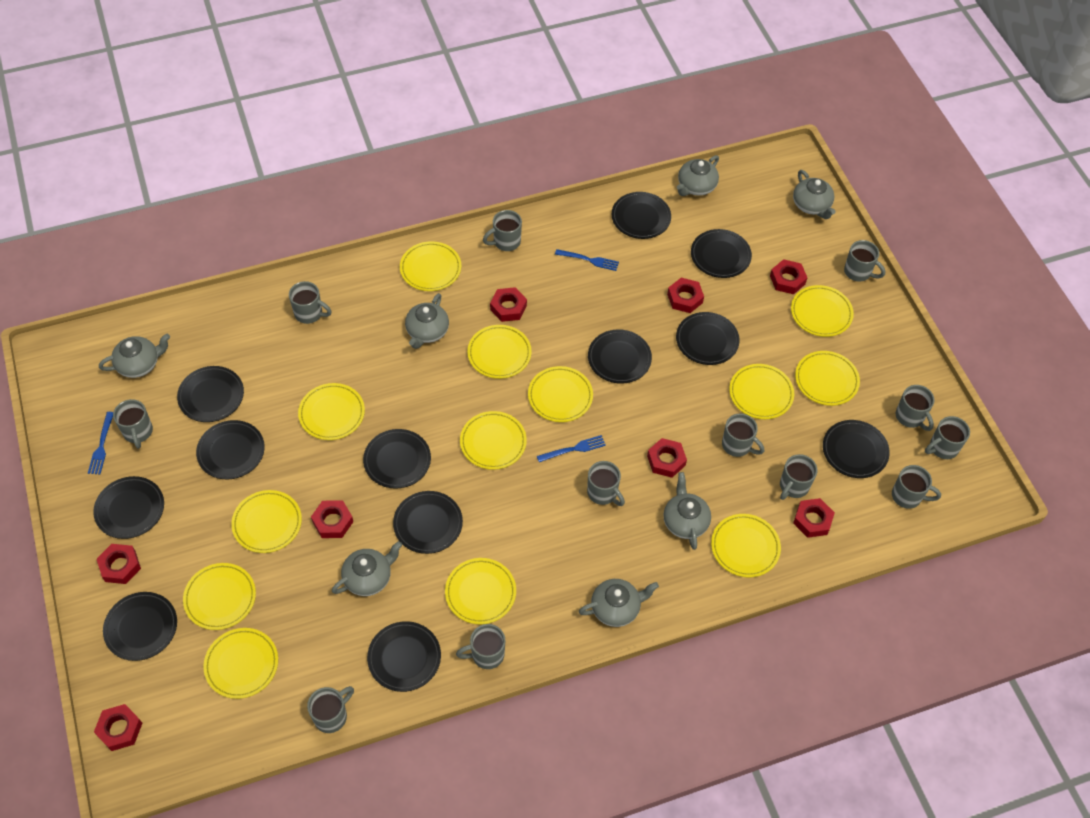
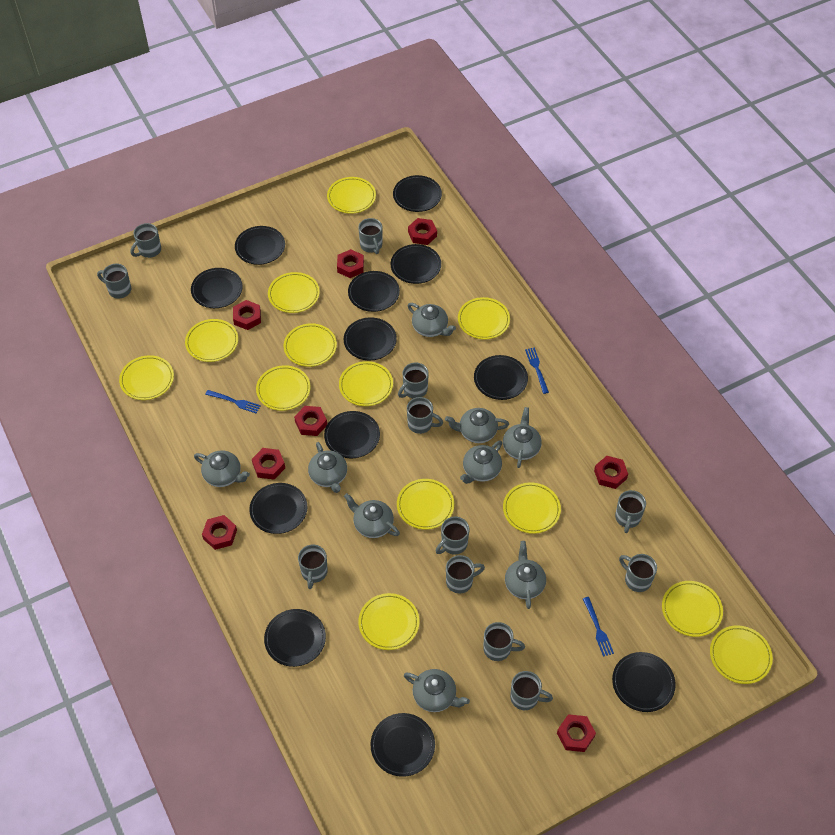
grey teapot: 7 -> 9

